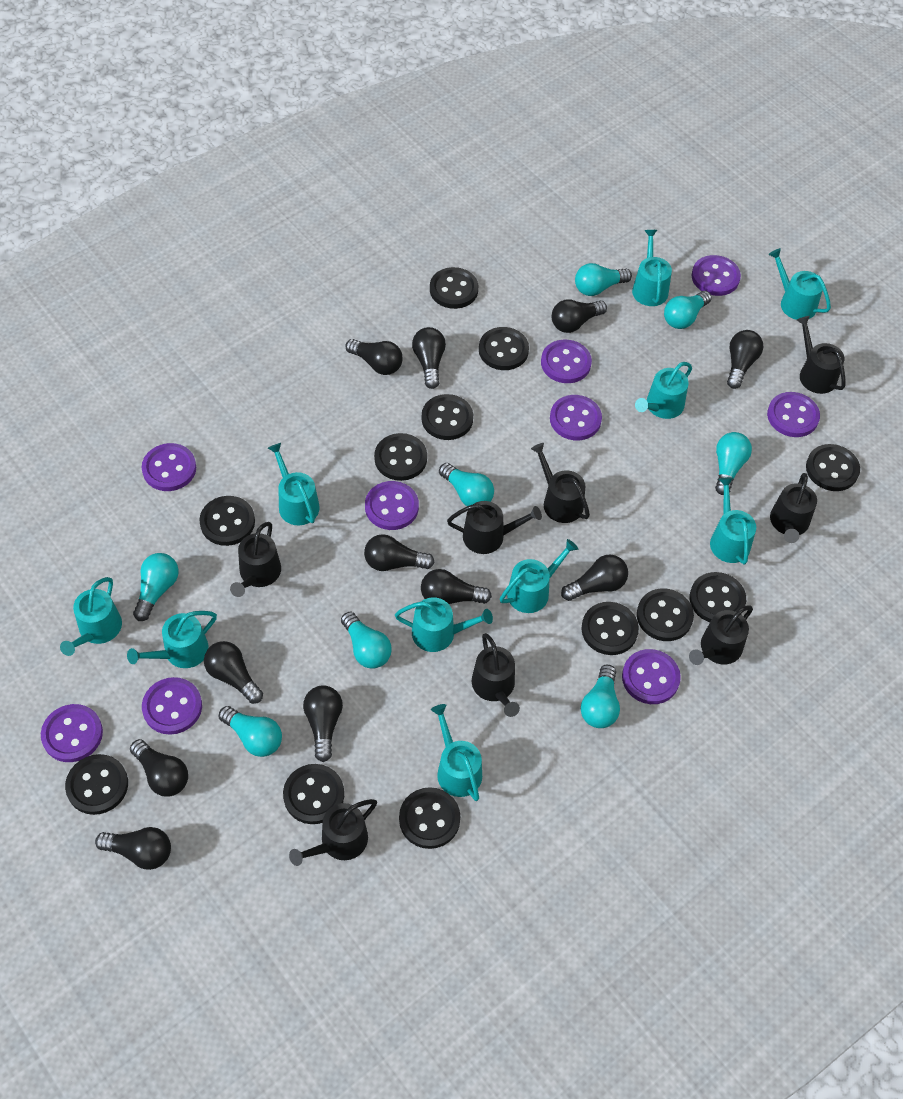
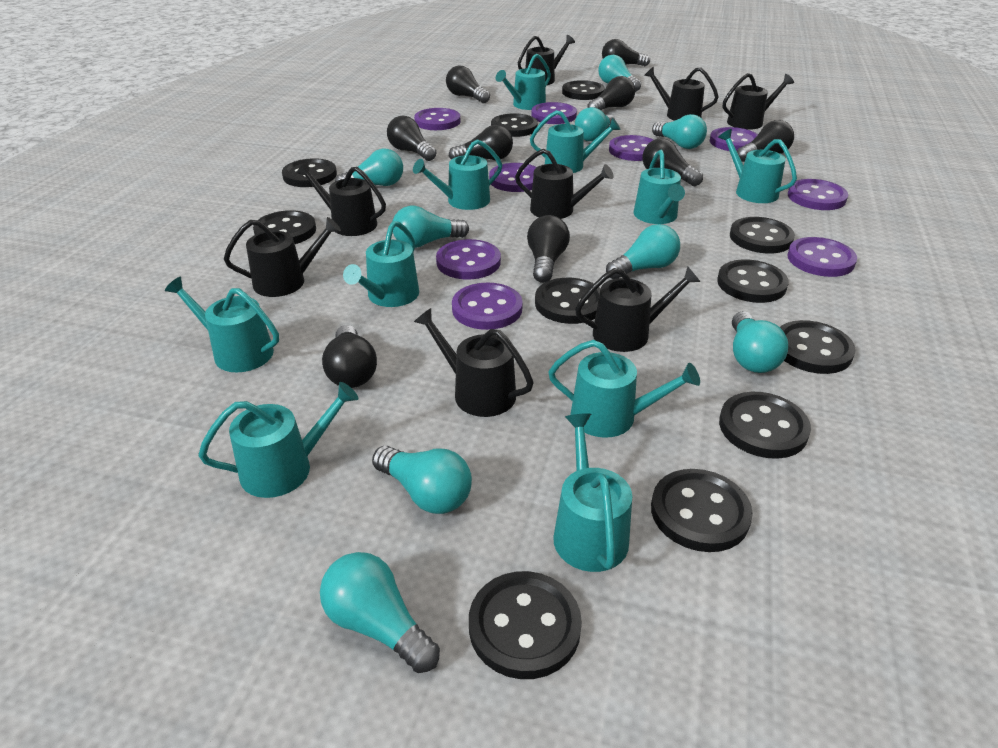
black button: 12 -> 11
black light bulb: 11 -> 9
turquoise light bulb: 8 -> 9

